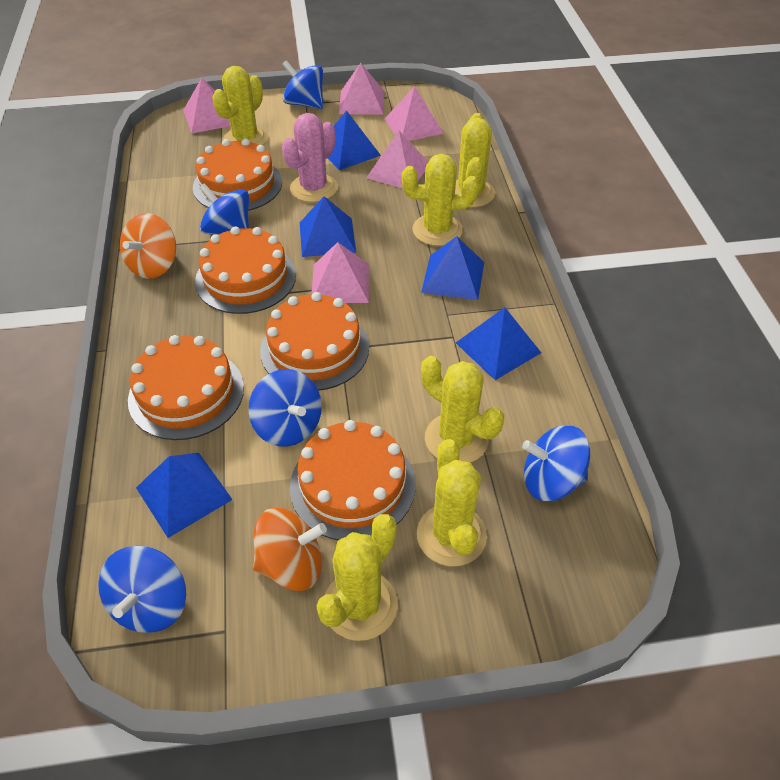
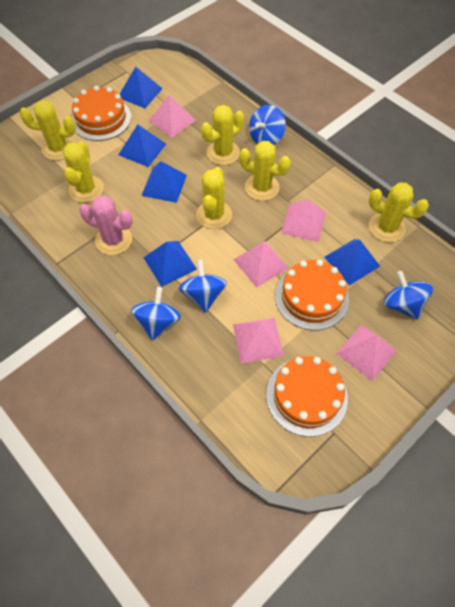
blue spinning top: 5 -> 4
orange cake: 5 -> 3
orange spinning top: 2 -> 0

